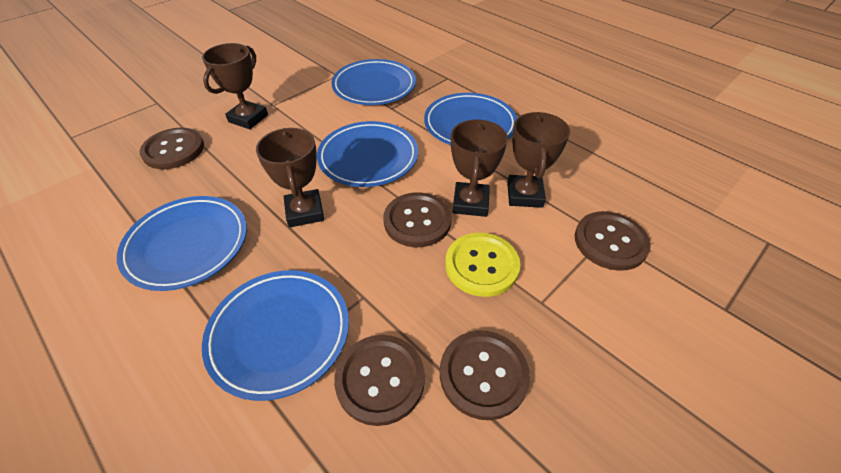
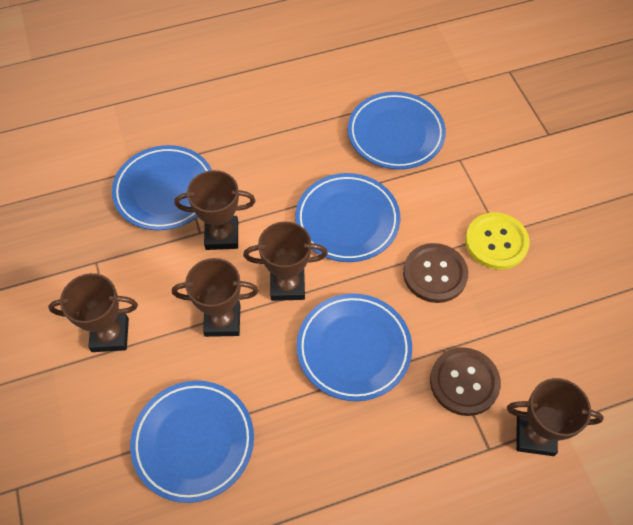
brown button: 5 -> 2
brown trophy: 4 -> 5

